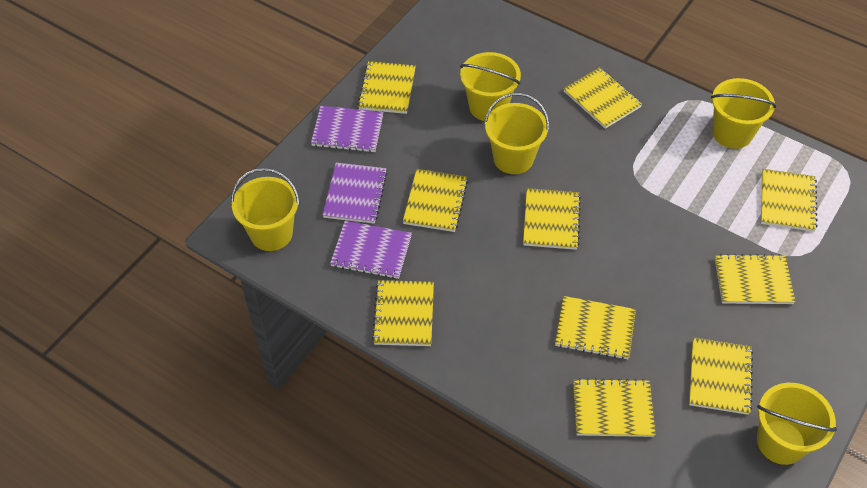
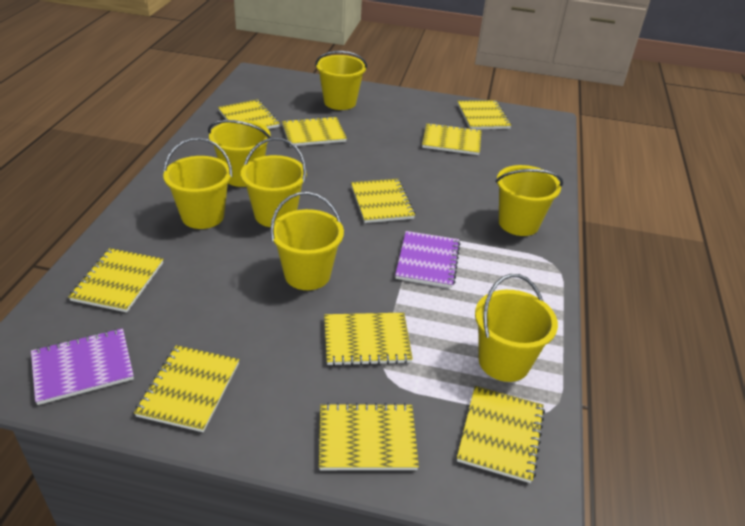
purple notebook: 3 -> 2
yellow bucket: 5 -> 7

